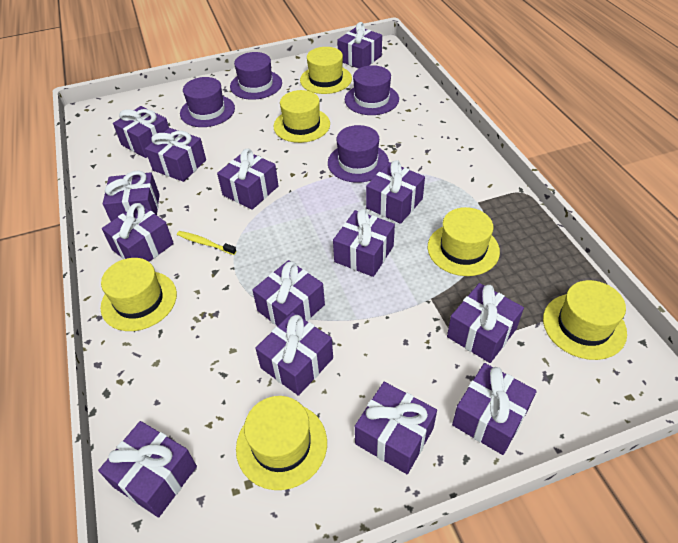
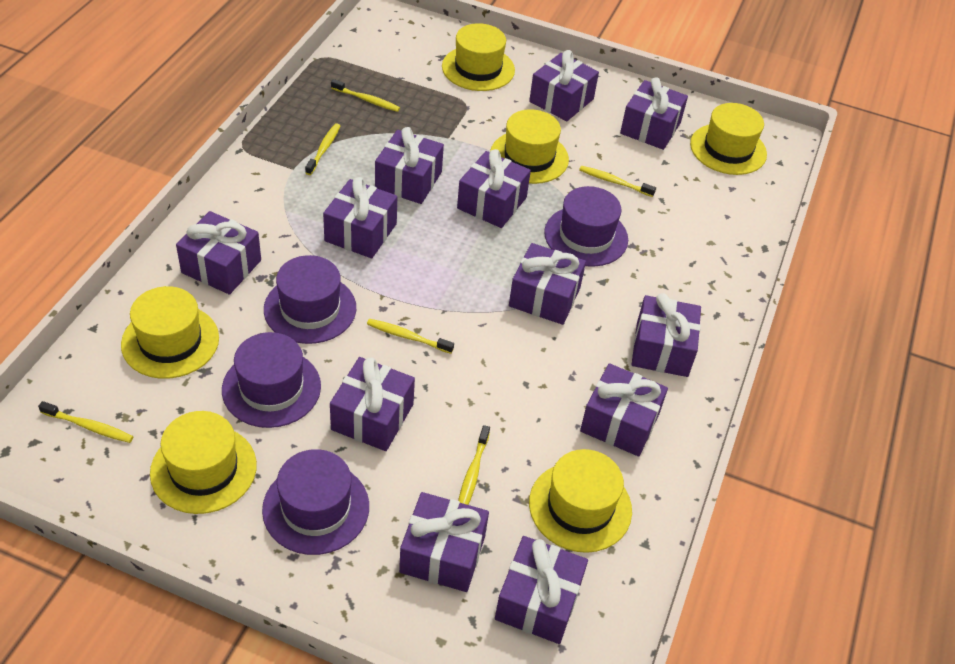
purple gift: 14 -> 12
yellow toothbrush: 1 -> 6

